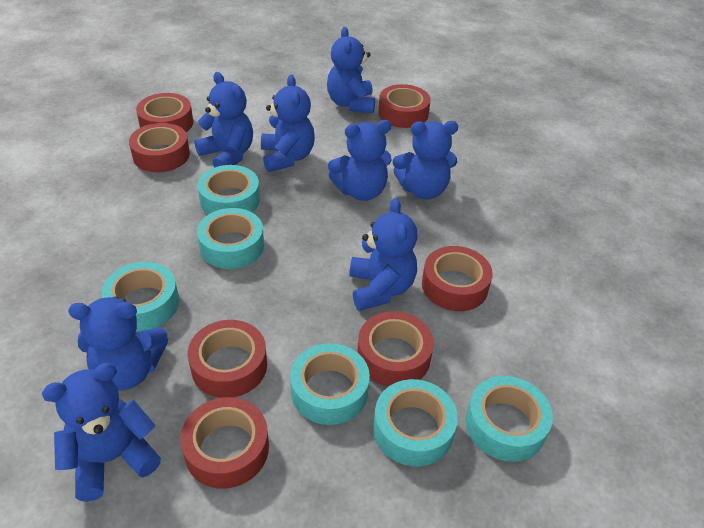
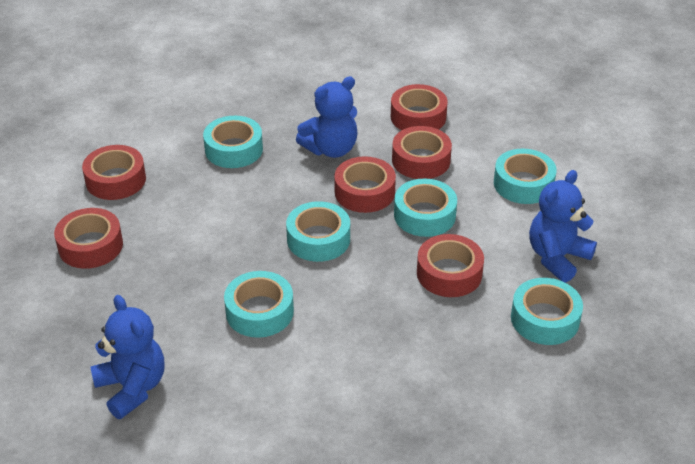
blue teddy bear: 8 -> 3
red tape: 7 -> 6

